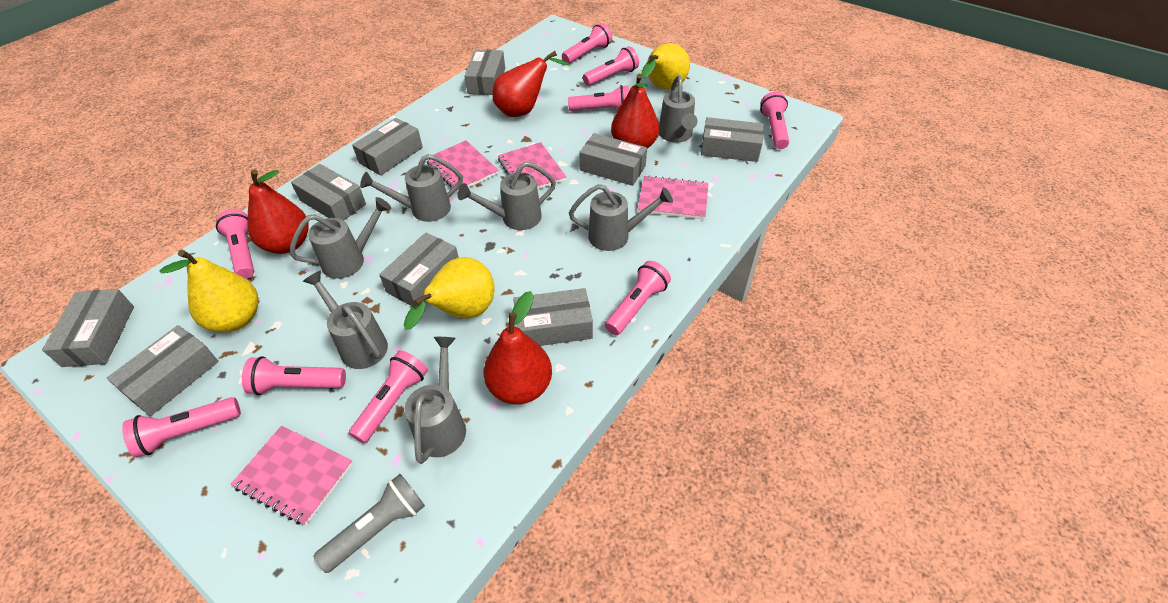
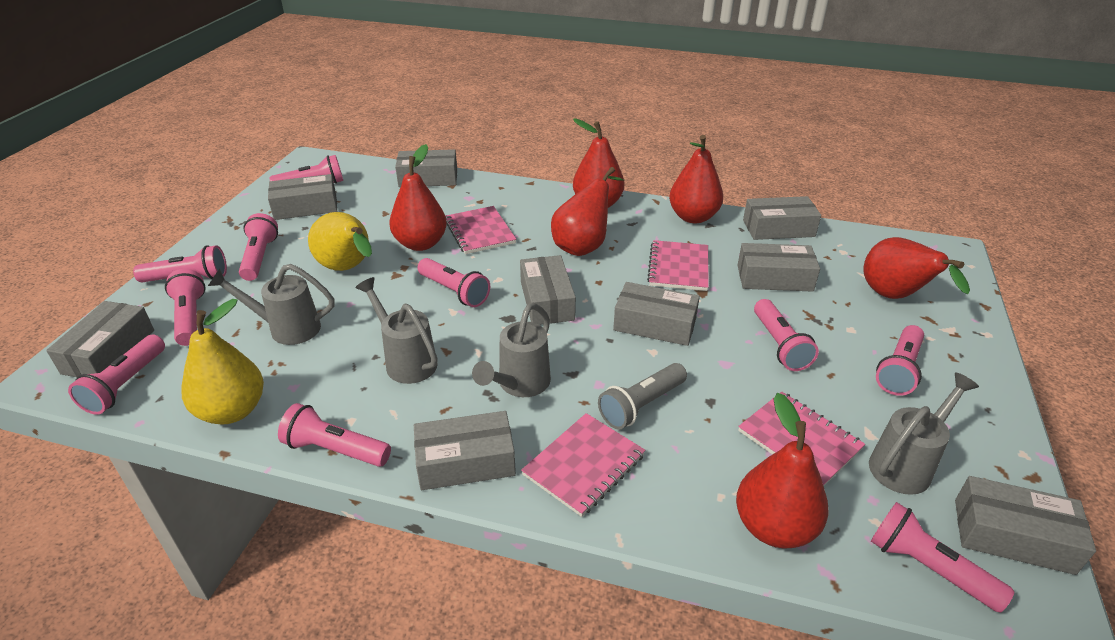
grey watering can: 7 -> 4
pink flashlight: 9 -> 10
red pear: 4 -> 6
yellow pear: 3 -> 2

